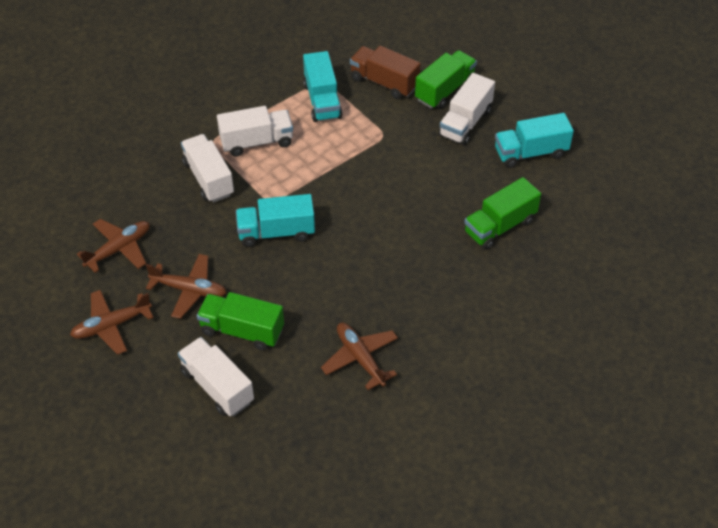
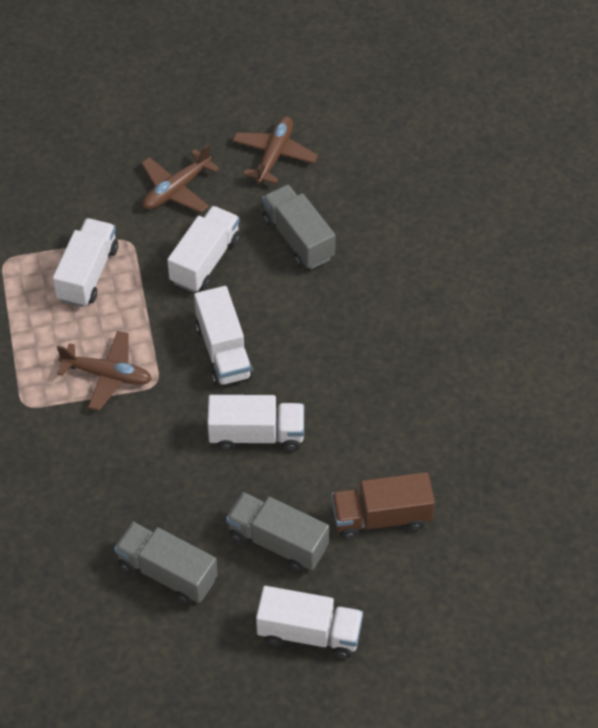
brown plane: 4 -> 3
green truck: 3 -> 0
grey truck: 0 -> 3
turquoise truck: 3 -> 0
white truck: 4 -> 5

